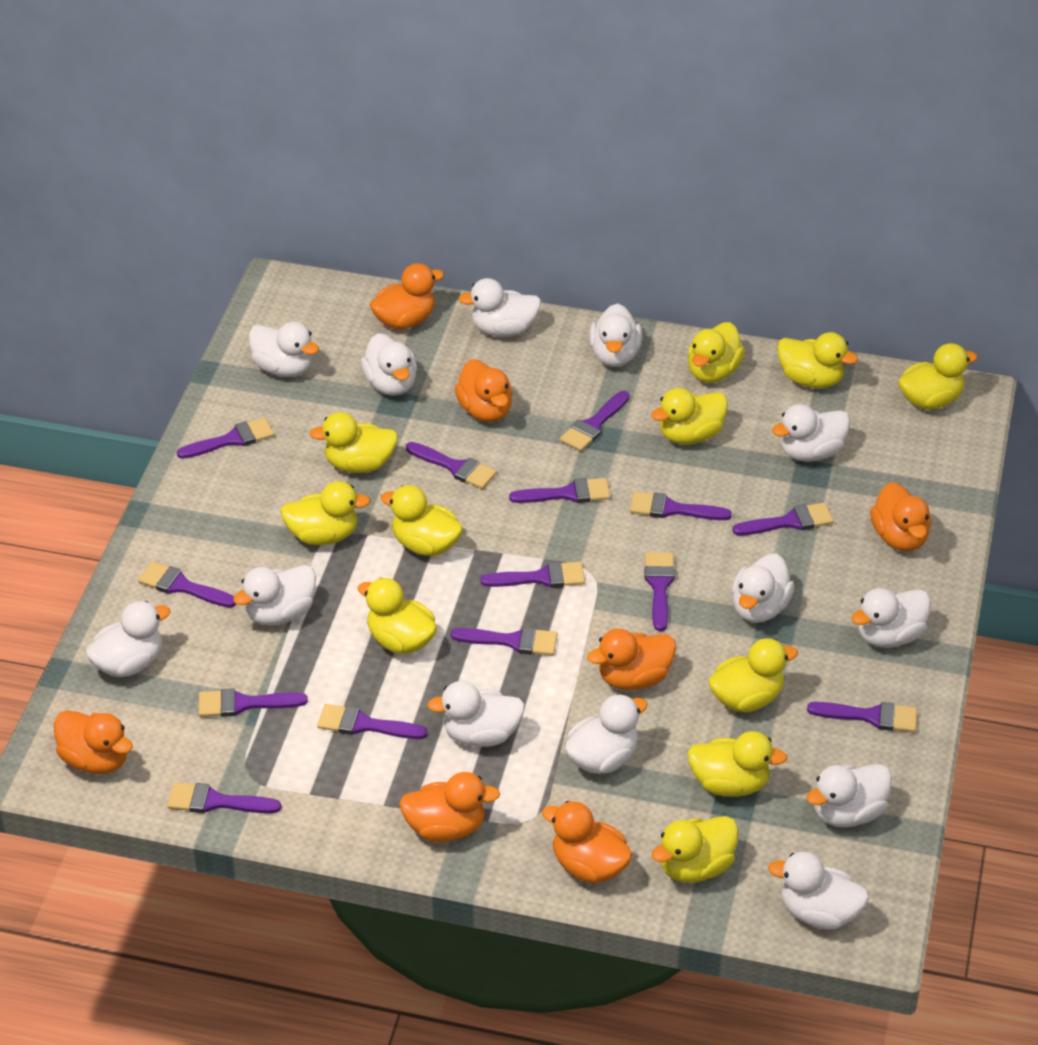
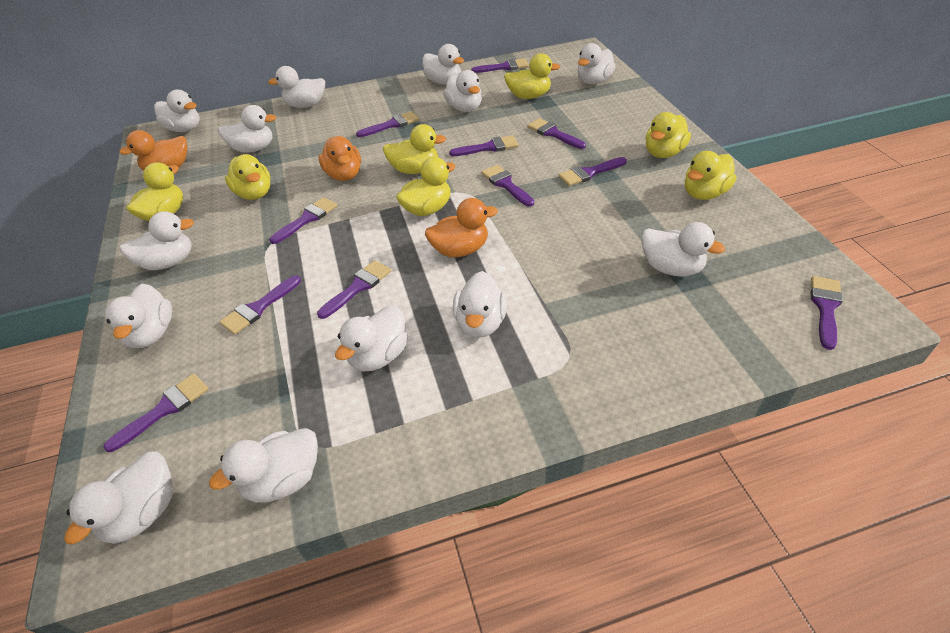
orange duck: 7 -> 3
purple brush: 14 -> 11
yellow duck: 11 -> 7

